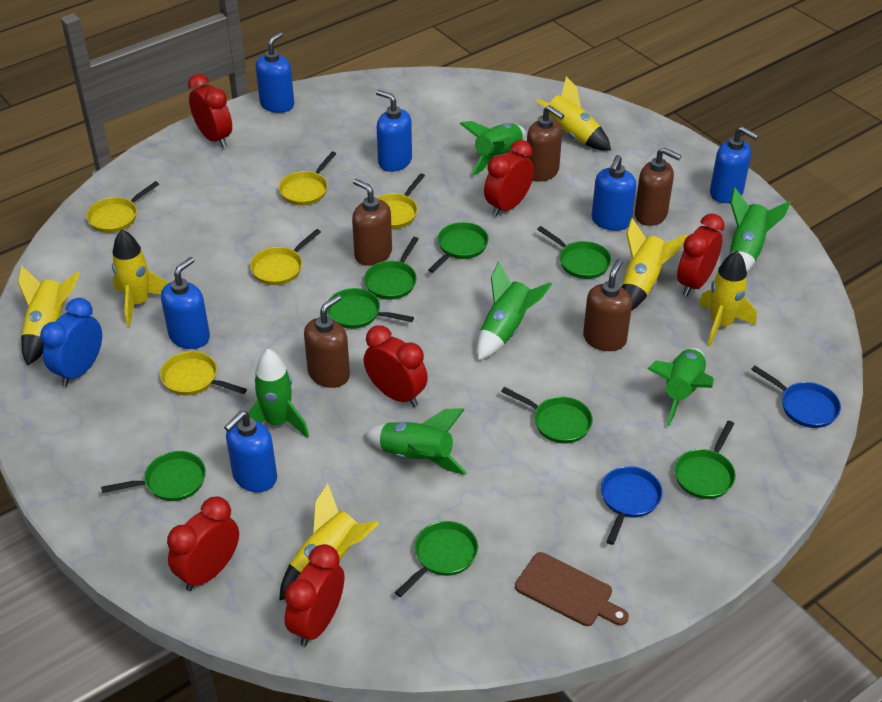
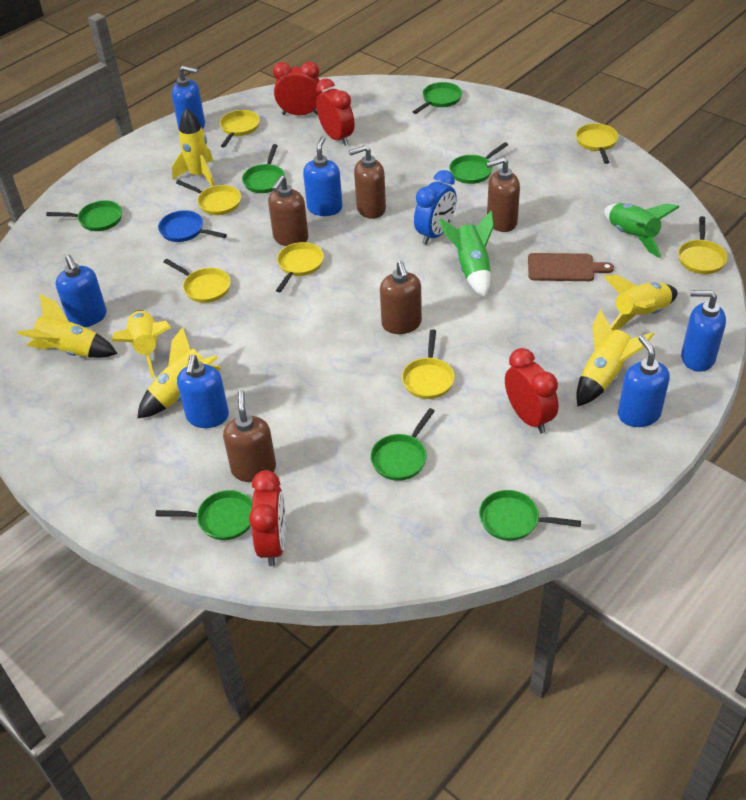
blue pan: 2 -> 1
green pan: 8 -> 7
green rocket: 6 -> 2
red clock: 6 -> 4
yellow pan: 5 -> 7

